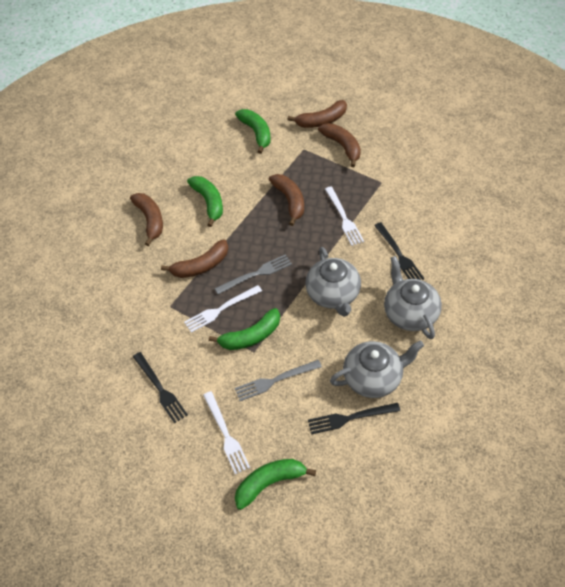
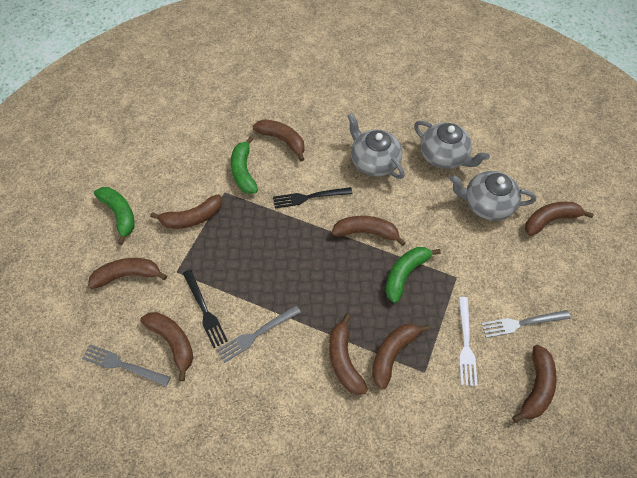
black fork: 3 -> 2
brown banana: 5 -> 9
green banana: 4 -> 3
grey fork: 2 -> 3
white fork: 3 -> 1

